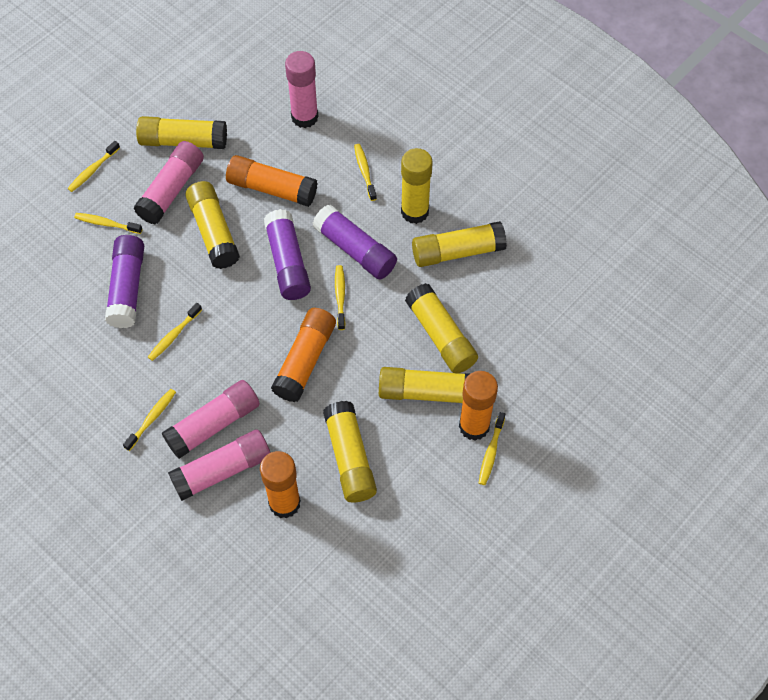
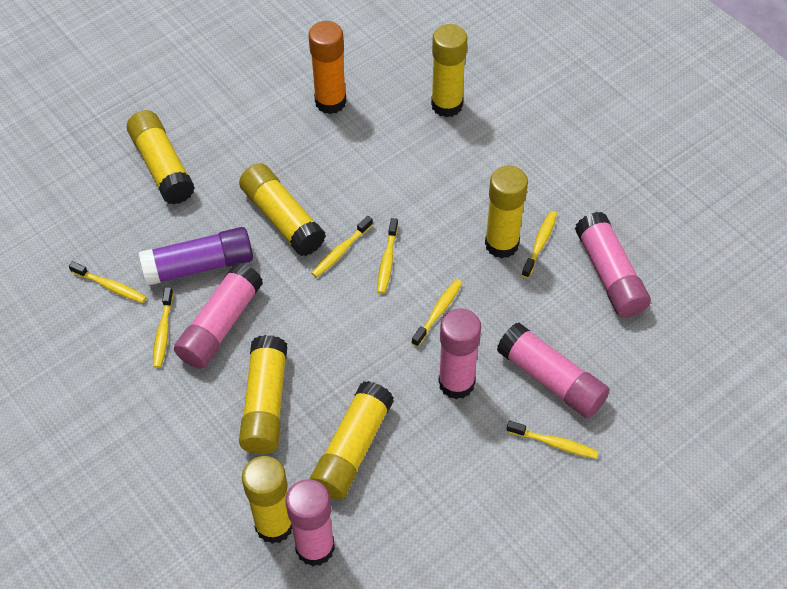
orange glue stick: 4 -> 1
pink glue stick: 4 -> 5
purple glue stick: 3 -> 1

